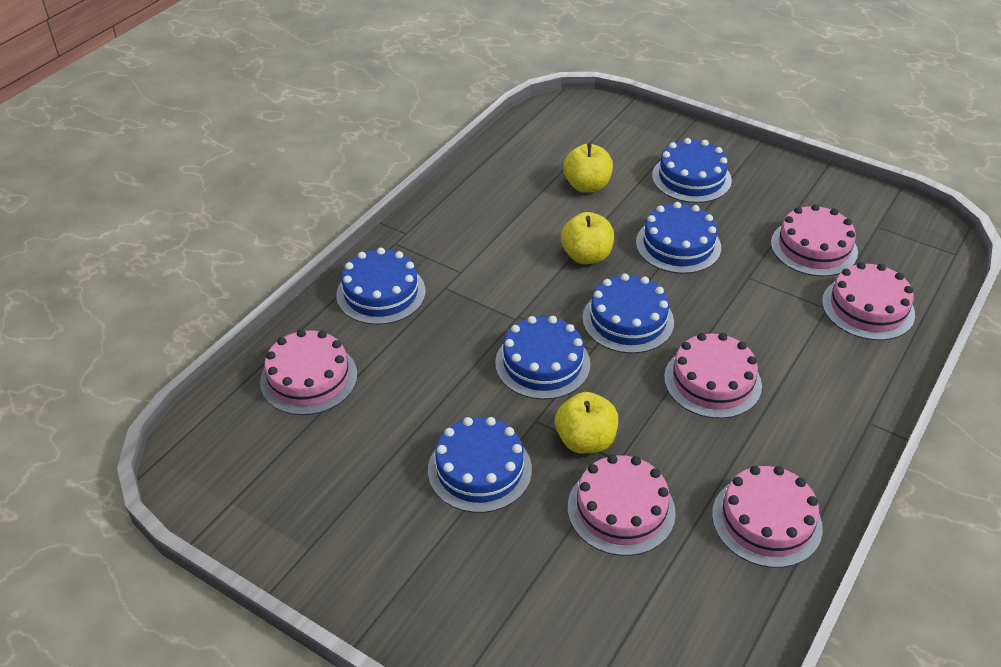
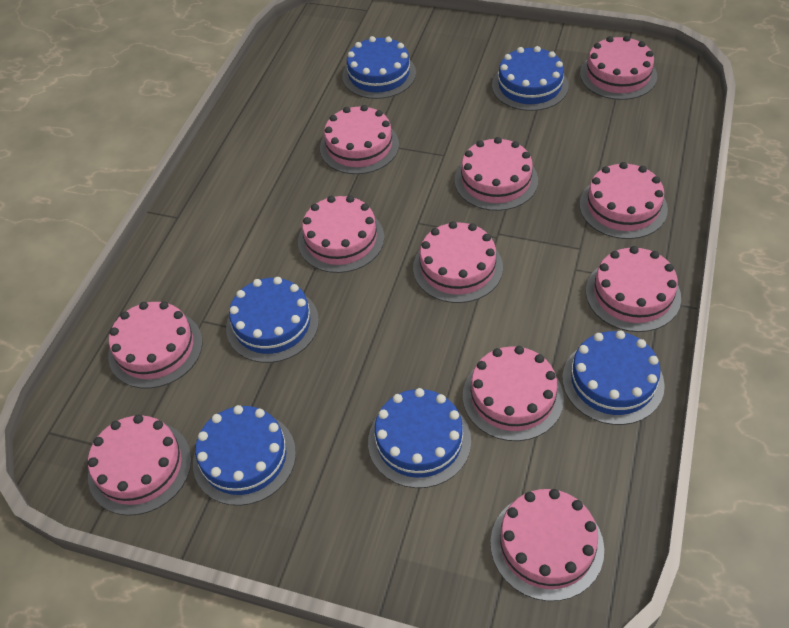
pink cake: 6 -> 11
yellow apple: 3 -> 0

